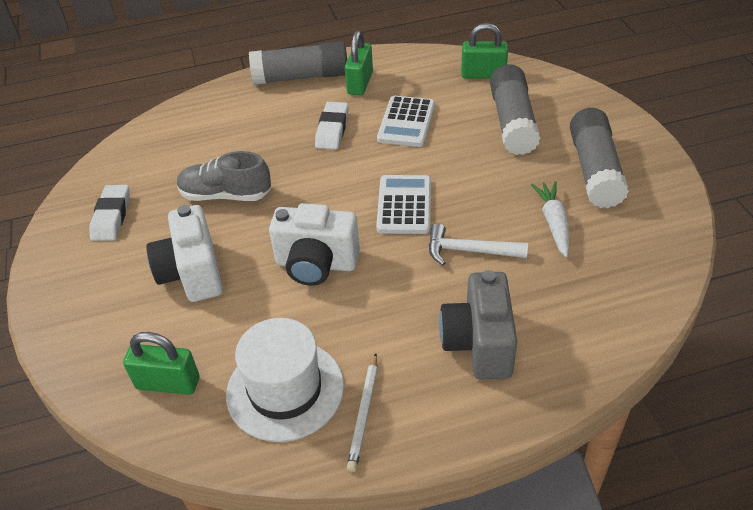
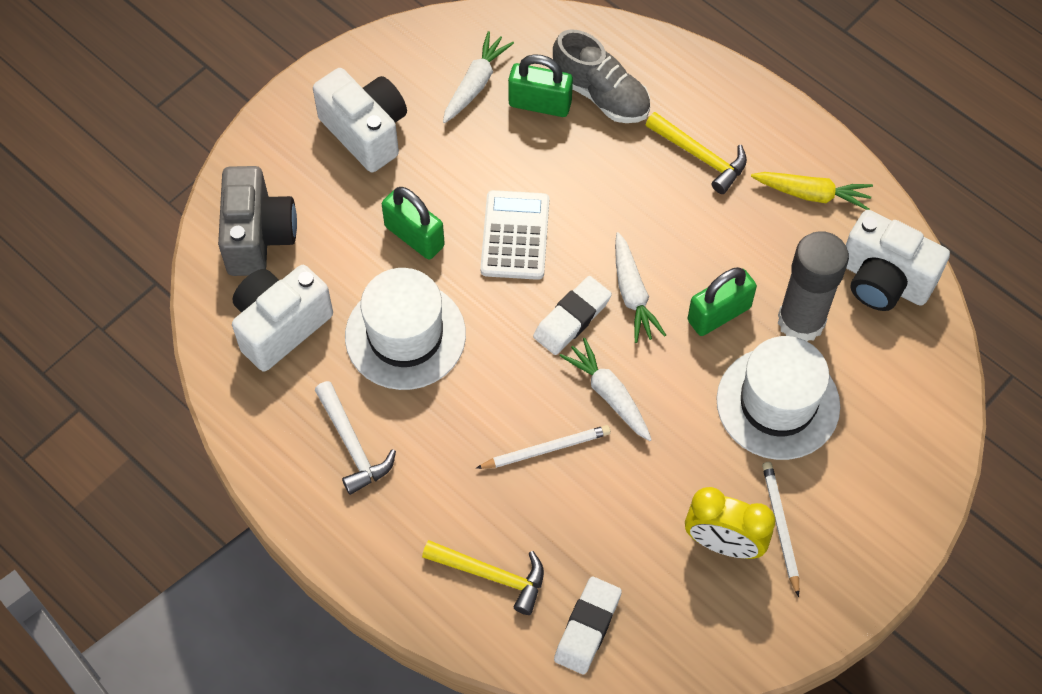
grey glue stick: 3 -> 1
white calculator: 2 -> 1
white camera: 2 -> 3
white carrot: 1 -> 3
white hat: 1 -> 2
white pencil: 1 -> 2
yellow carrot: 0 -> 1
yellow clock: 0 -> 1
yellow hammer: 0 -> 2

